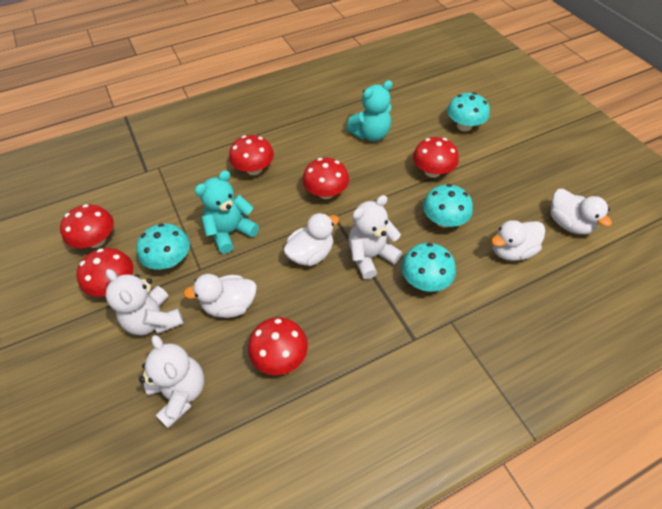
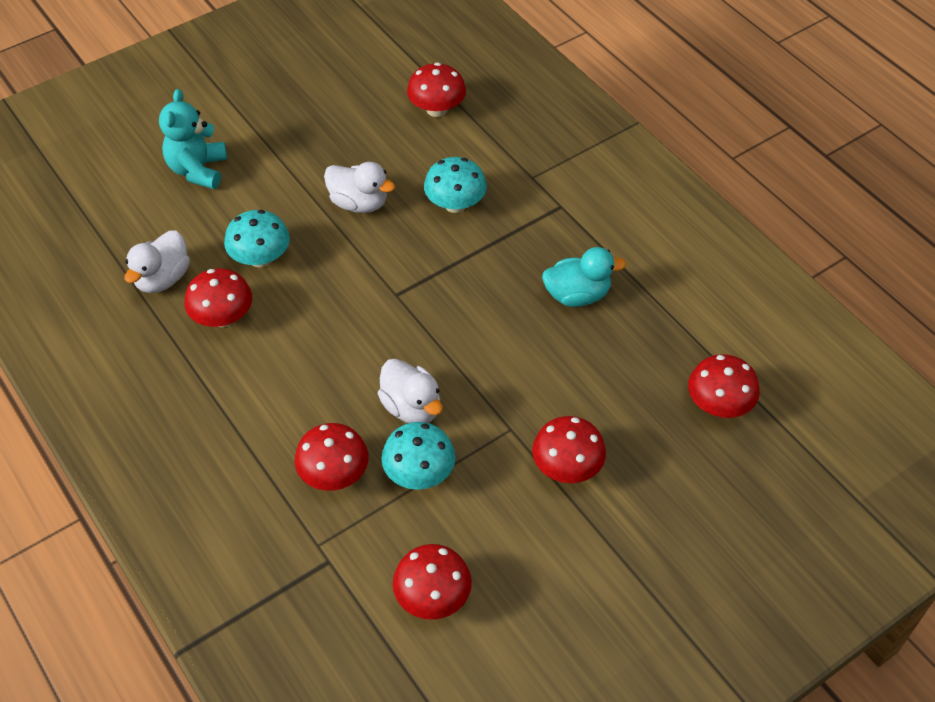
turquoise duck: 0 -> 1
turquoise mushroom: 4 -> 3
turquoise teddy bear: 2 -> 1
white duck: 4 -> 3
white teddy bear: 3 -> 0

